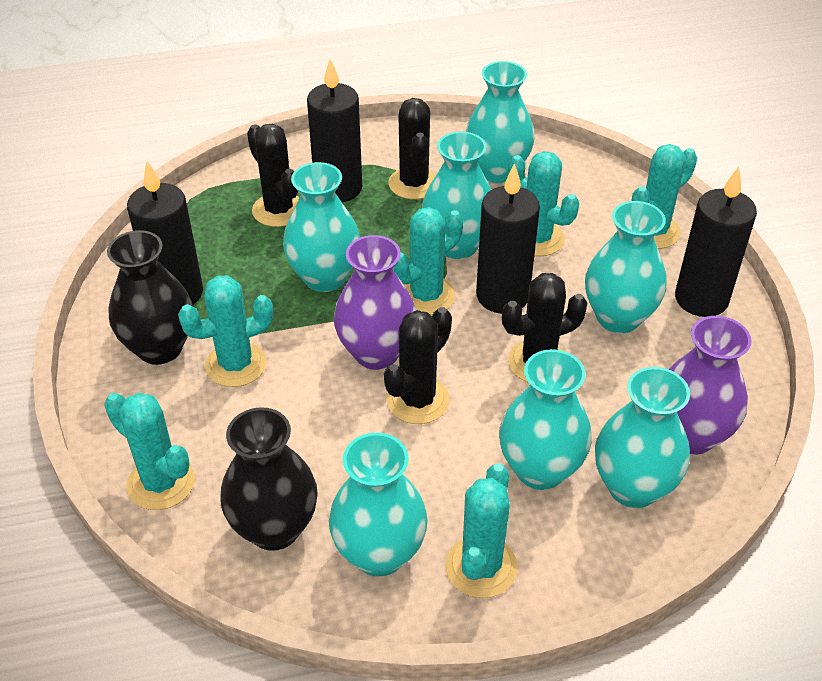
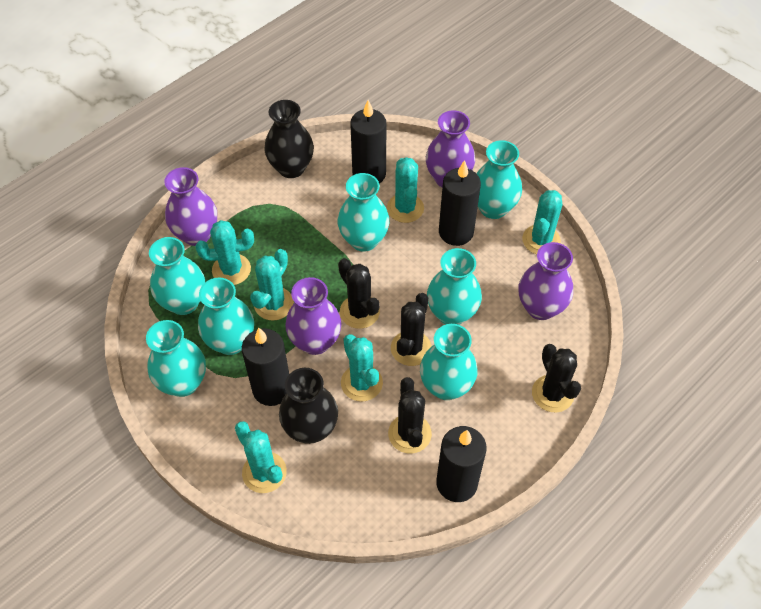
purple vase: 2 -> 4

